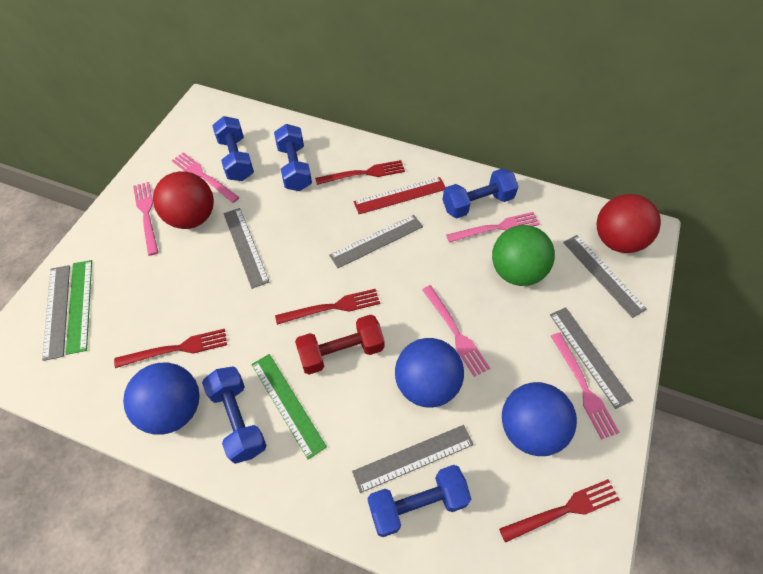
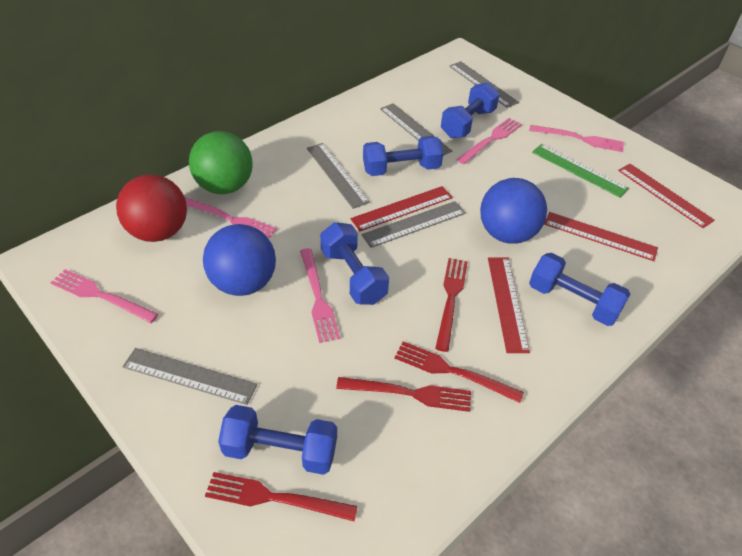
blue ball: 3 -> 2
green ruler: 2 -> 1
grey ruler: 6 -> 5
red ball: 2 -> 1
red dumbbell: 1 -> 0
red ruler: 1 -> 4

